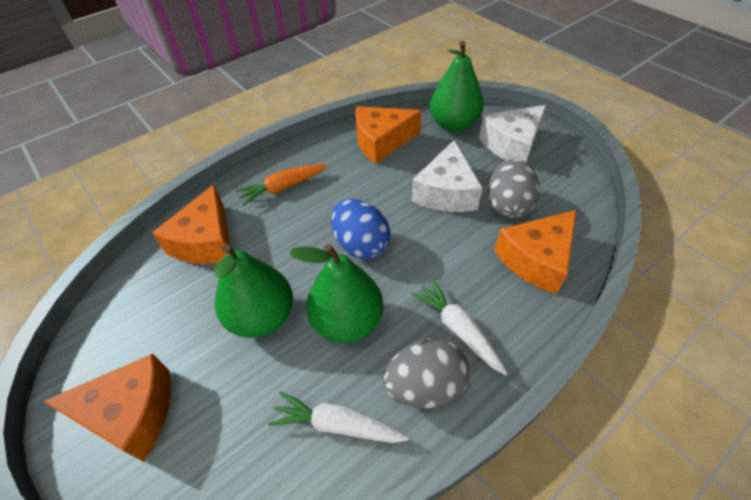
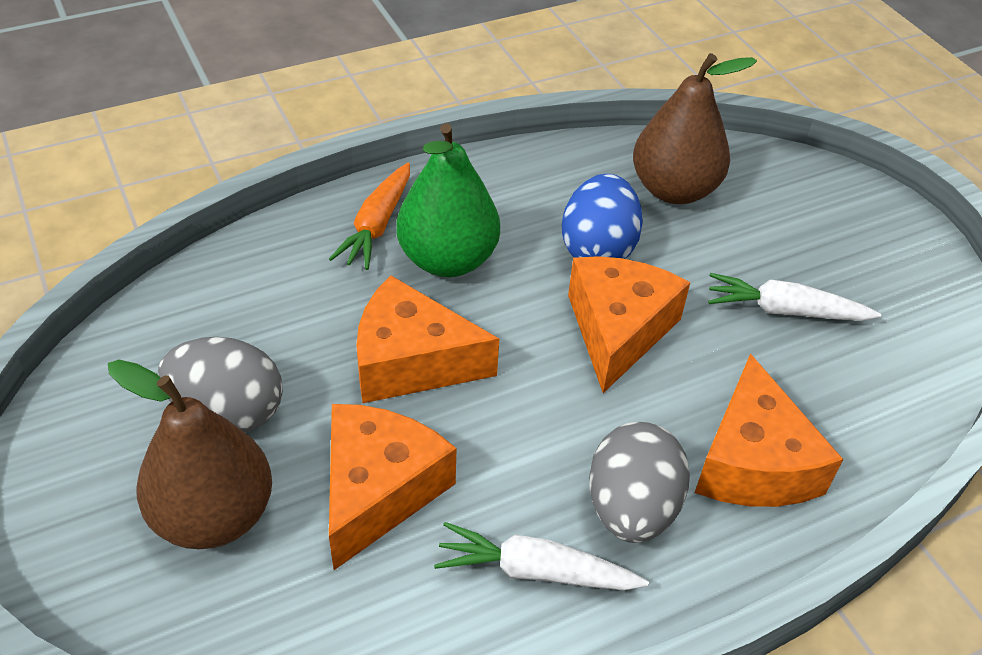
brown pear: 0 -> 2
green pear: 3 -> 1
white cheese: 2 -> 0

